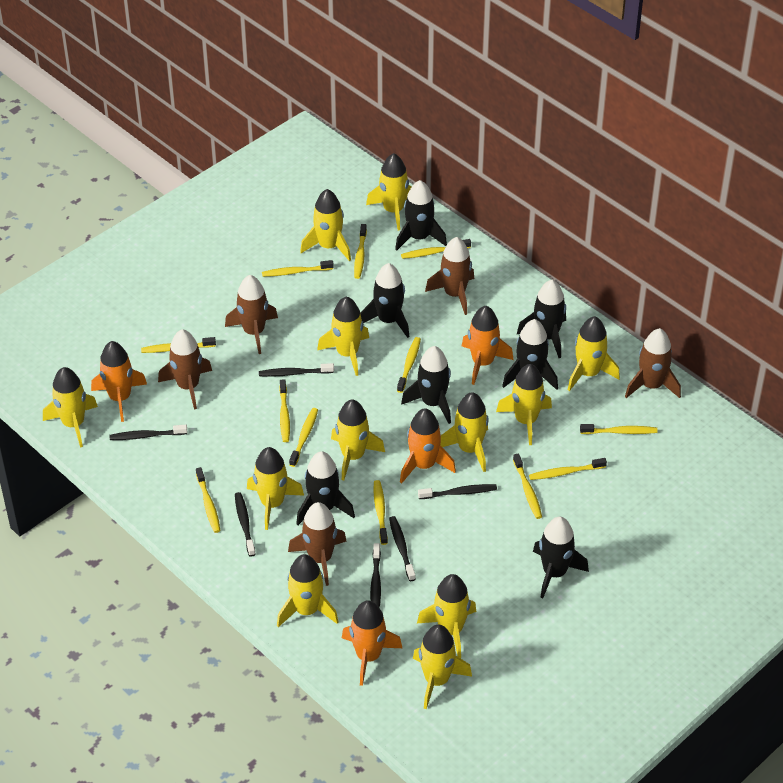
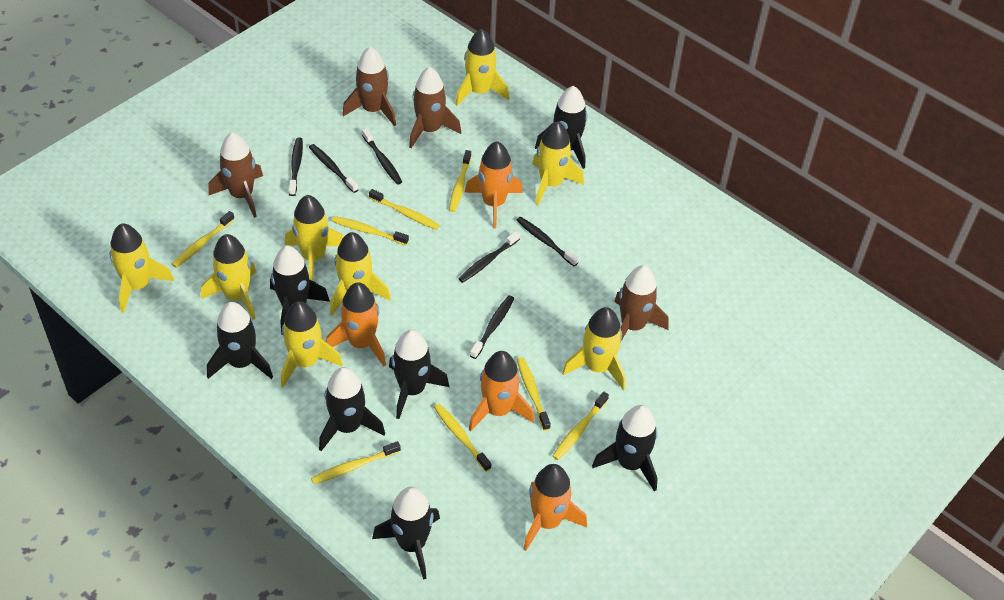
brown rocket: 5 -> 4
yellow rocket: 12 -> 8
yellow toothbrush: 12 -> 8

